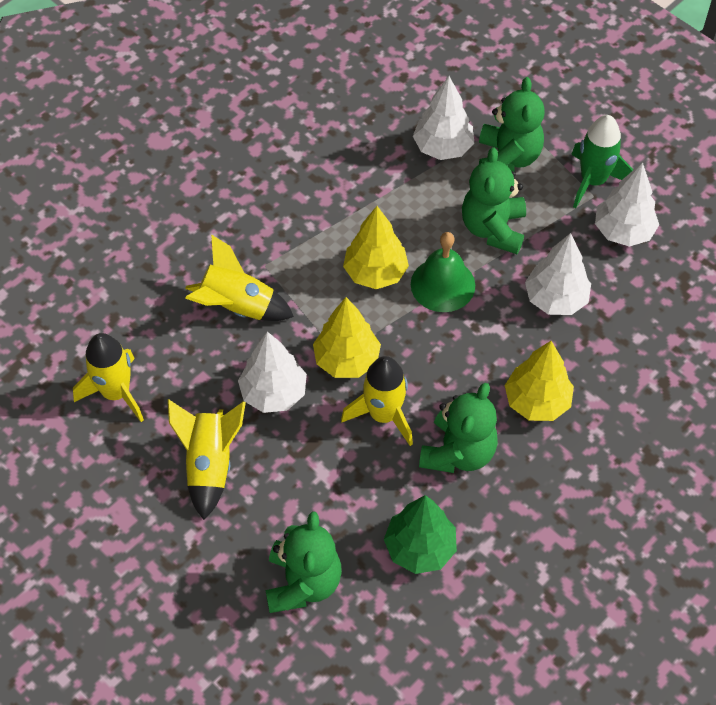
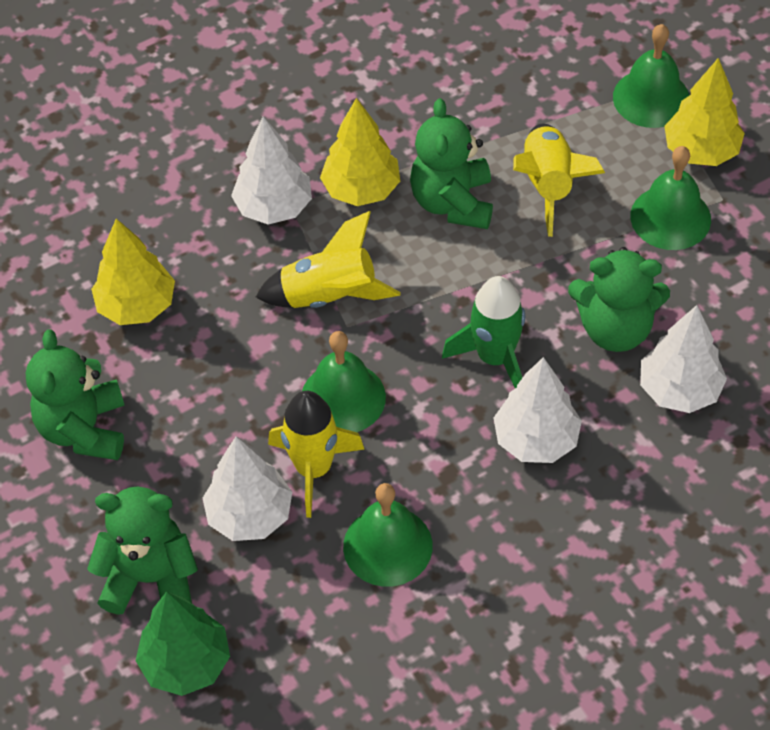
green bell: 1 -> 4
yellow rocket: 4 -> 3

